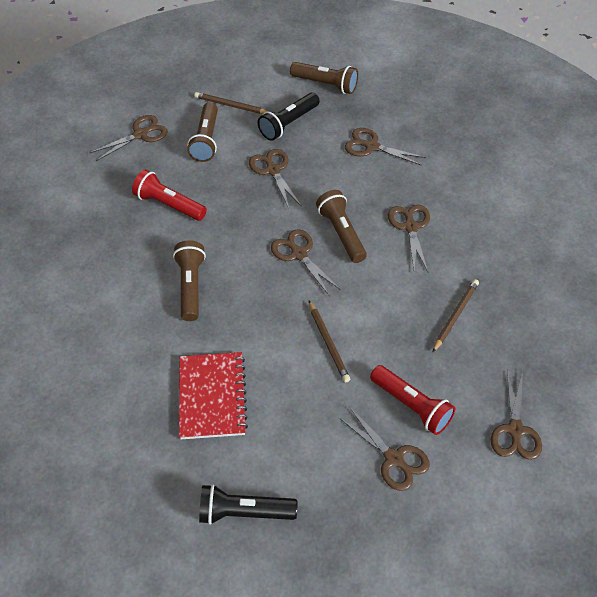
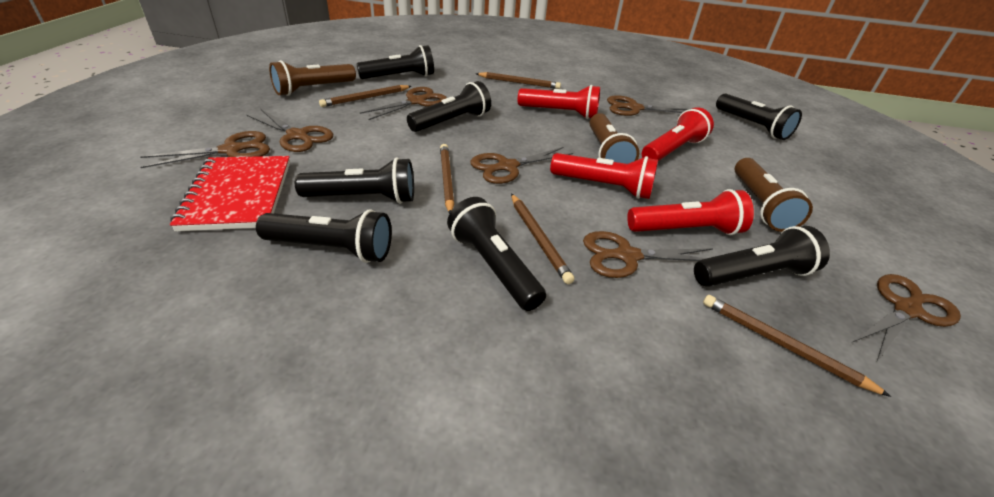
black flashlight: 2 -> 7
brown flashlight: 4 -> 3
brown pencil: 3 -> 5
red flashlight: 2 -> 4

